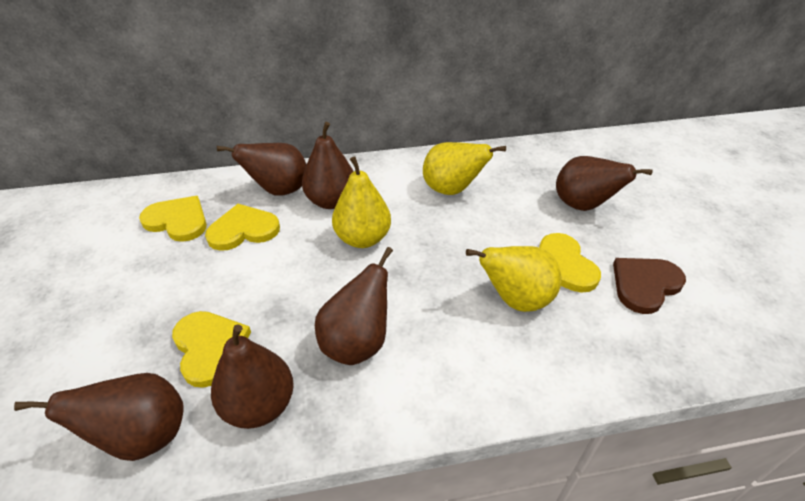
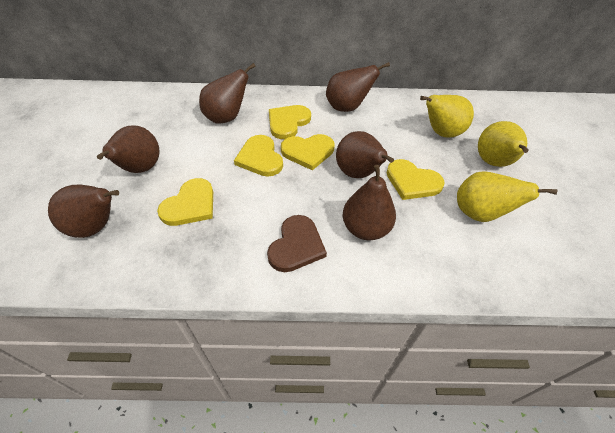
yellow heart: 4 -> 5

